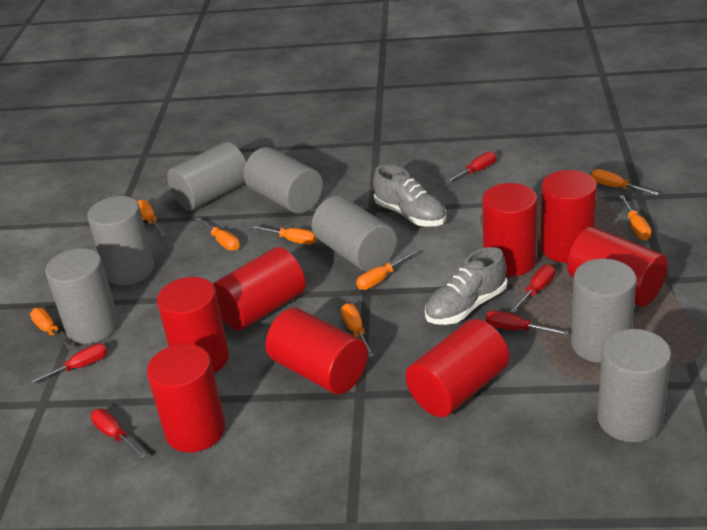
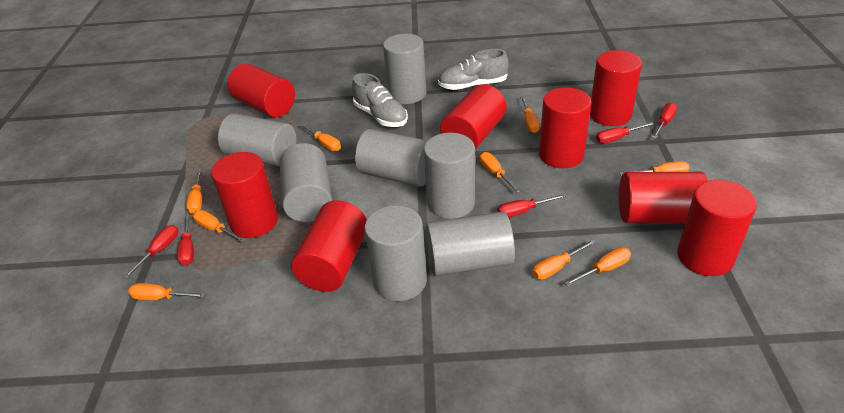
orange screwdriver: 8 -> 9

